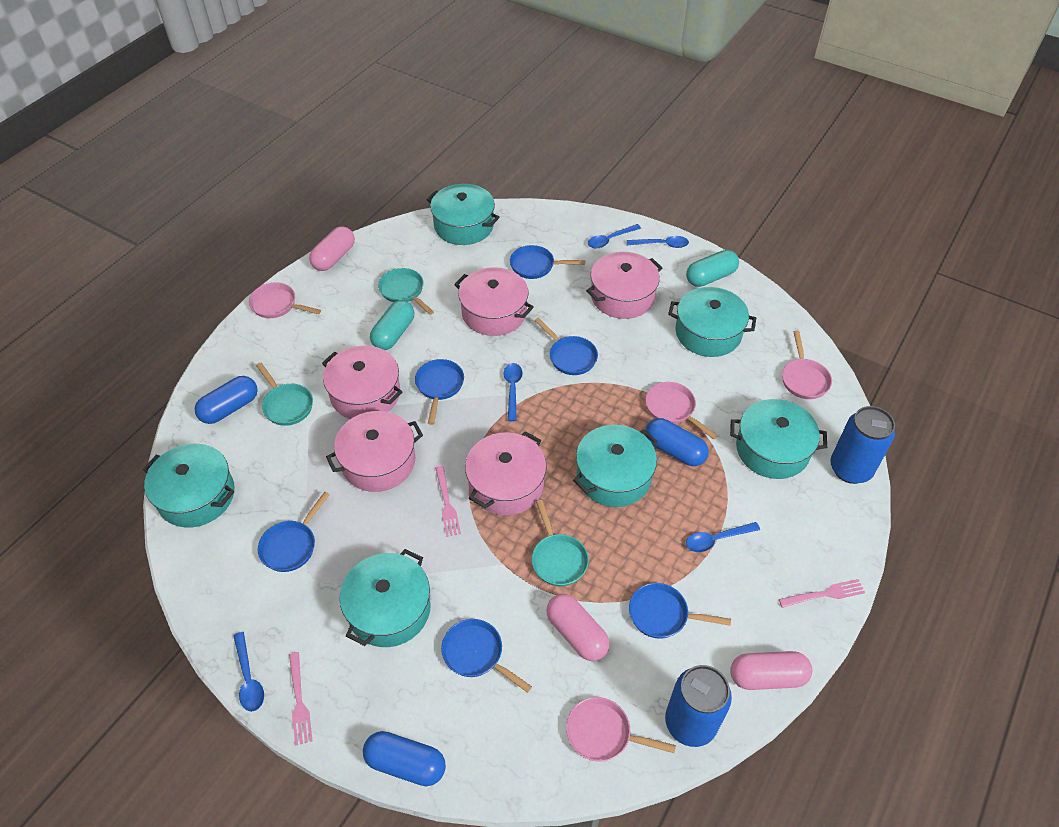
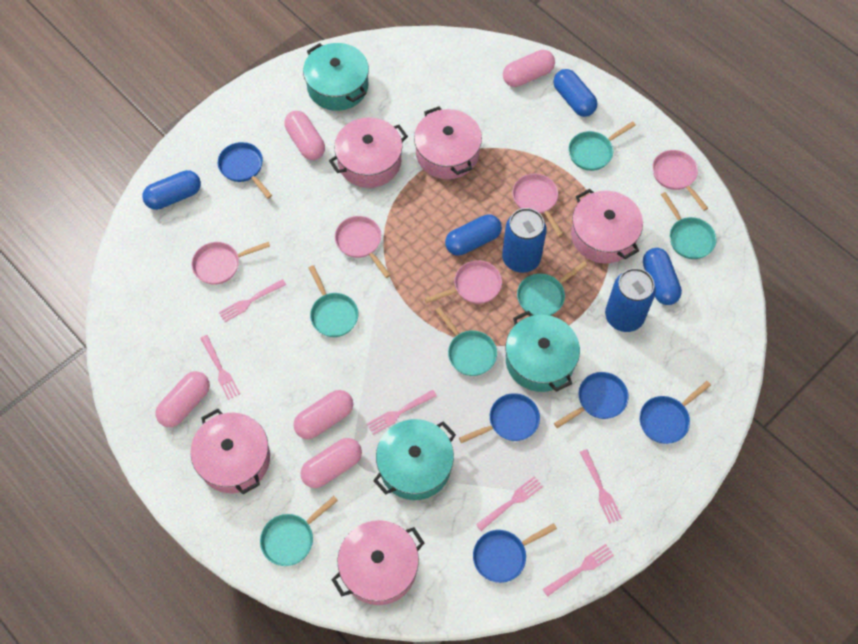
blue capsule: 3 -> 4
blue pan: 6 -> 5
blue spoon: 5 -> 0
pink capsule: 3 -> 5
pink fork: 3 -> 6
pink pan: 4 -> 5
turquoise capsule: 2 -> 0
turquoise pan: 3 -> 6
turquoise pot: 6 -> 3

